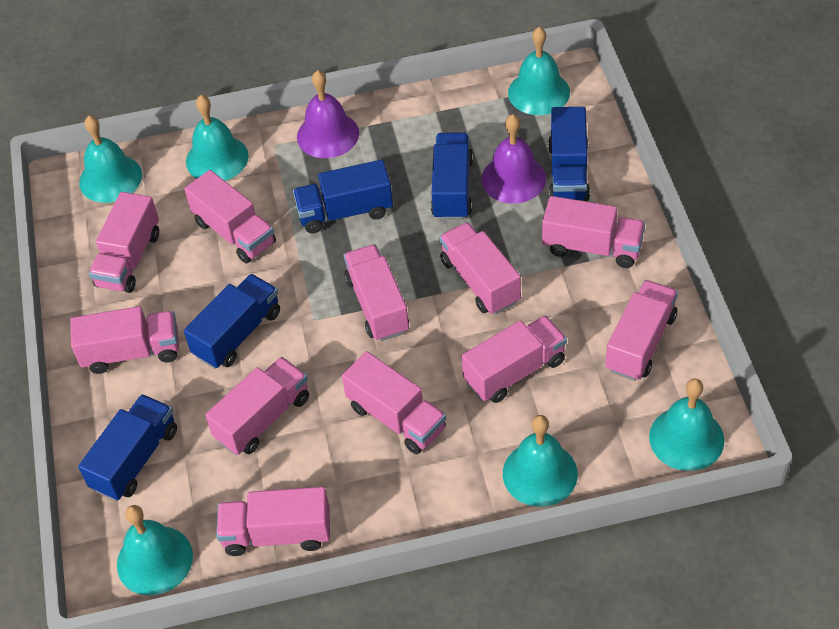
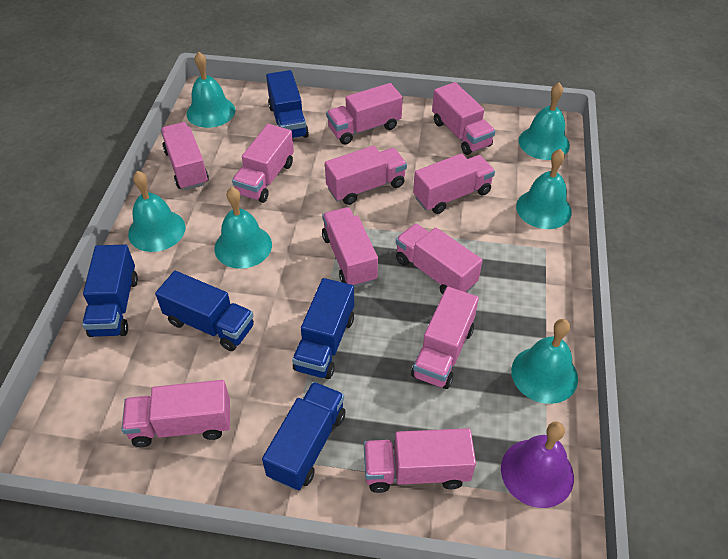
purple bell: 2 -> 1

